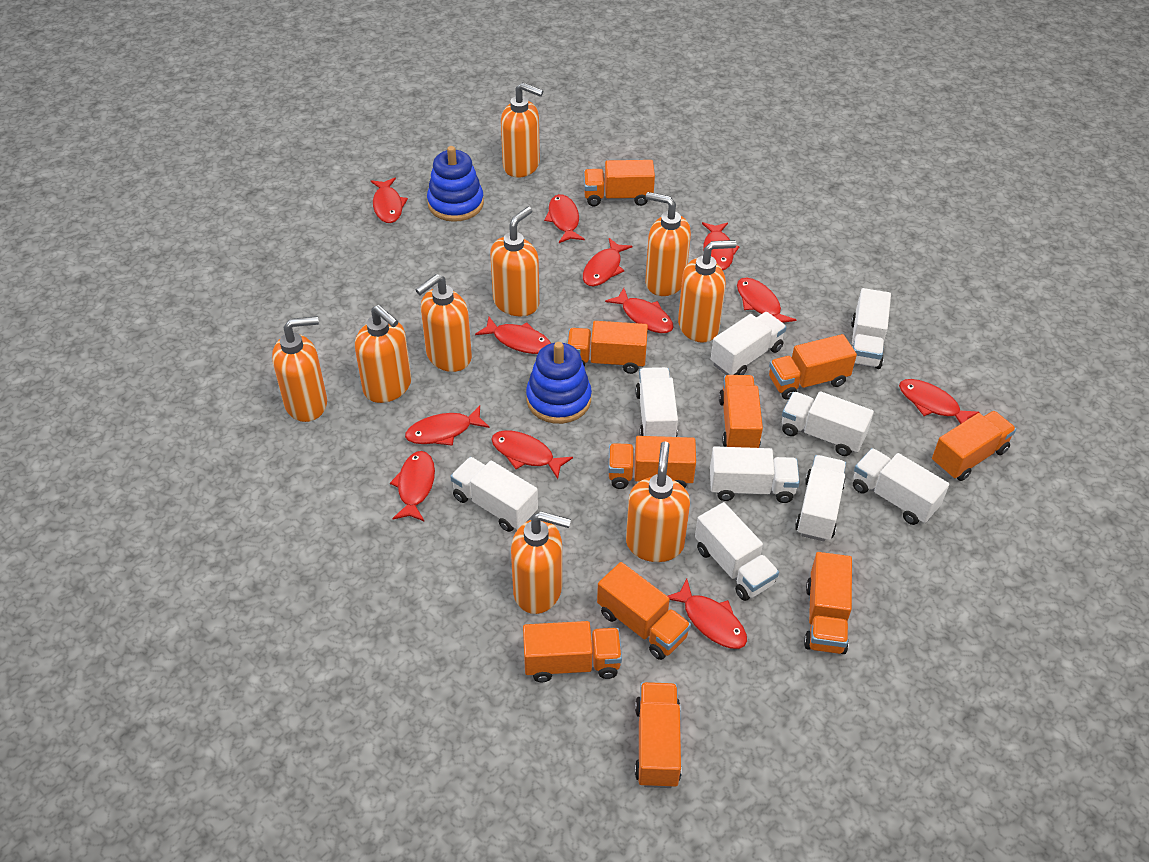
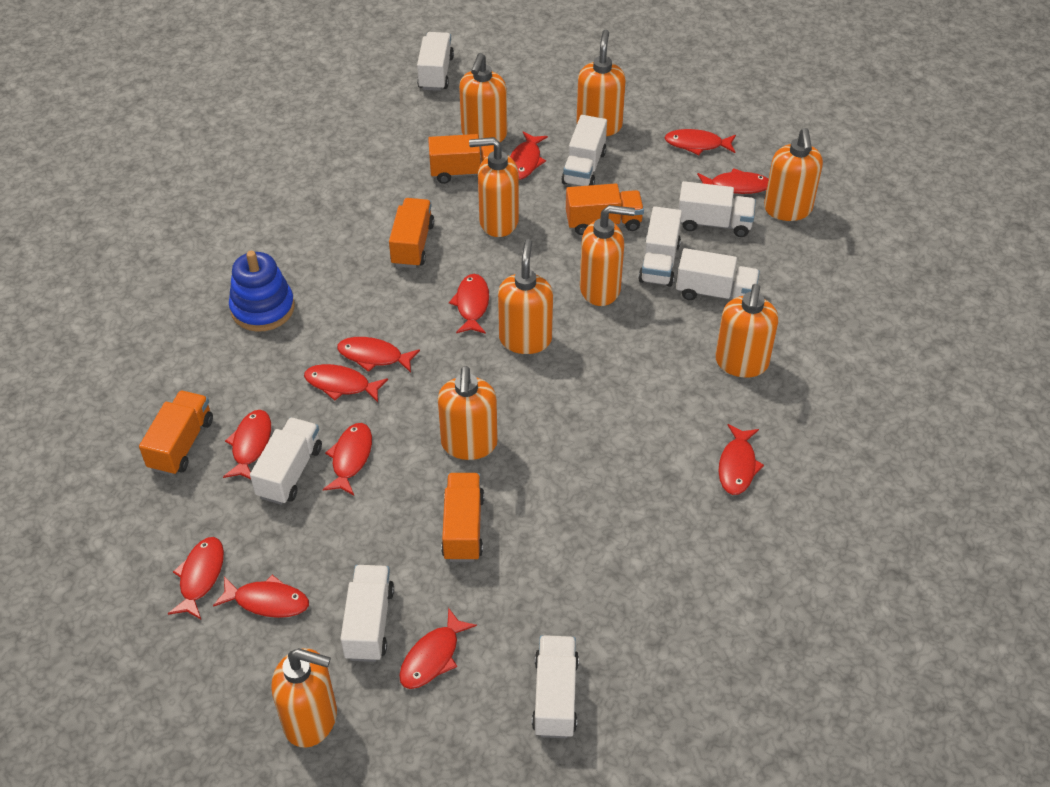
blue stacking toy: 2 -> 1
orange truck: 10 -> 5
white truck: 9 -> 8

